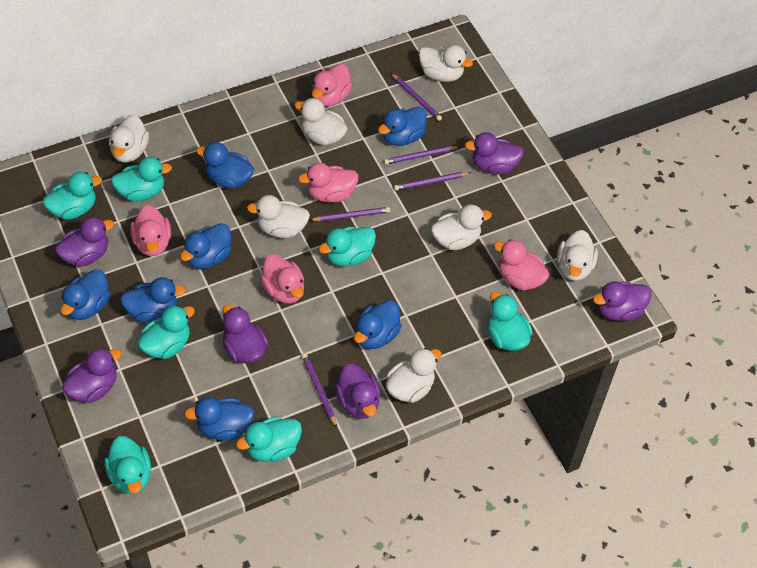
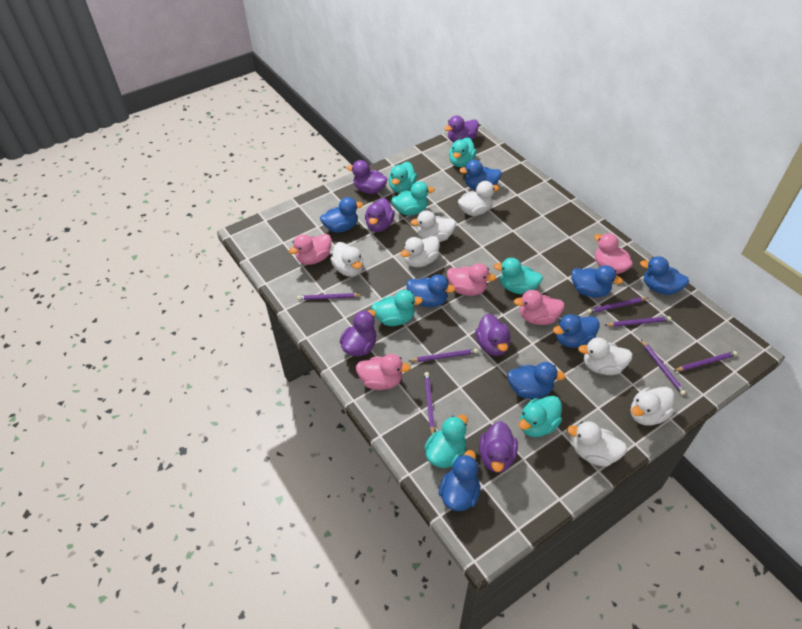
blue duck: 7 -> 8
purple pencil: 5 -> 7

